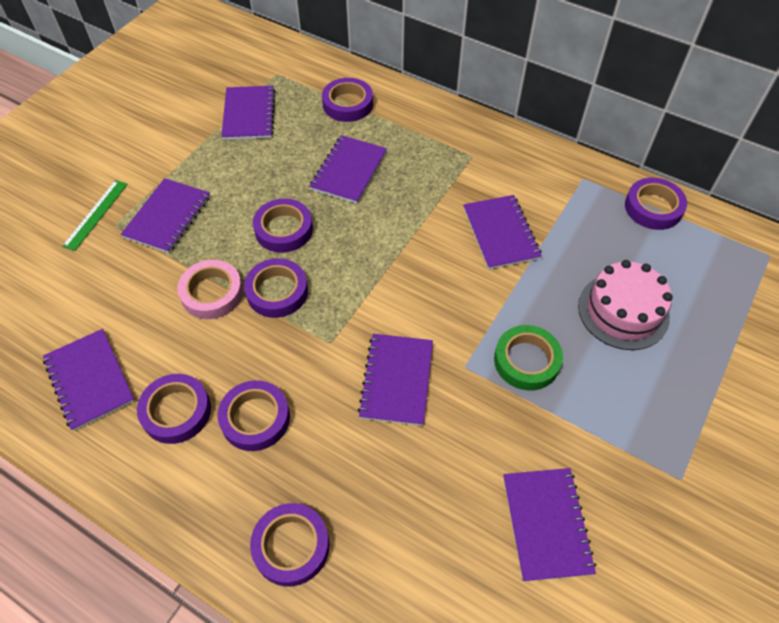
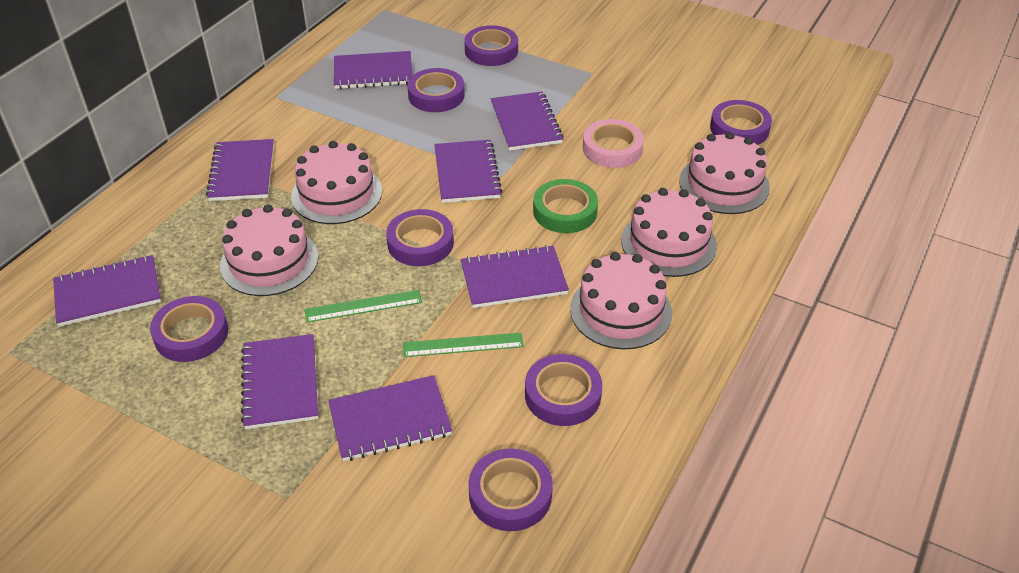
green ruler: 1 -> 2
pink cake: 1 -> 5
purple notebook: 7 -> 8

